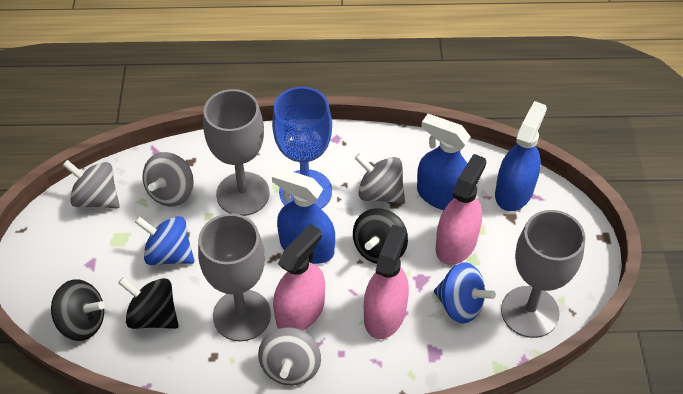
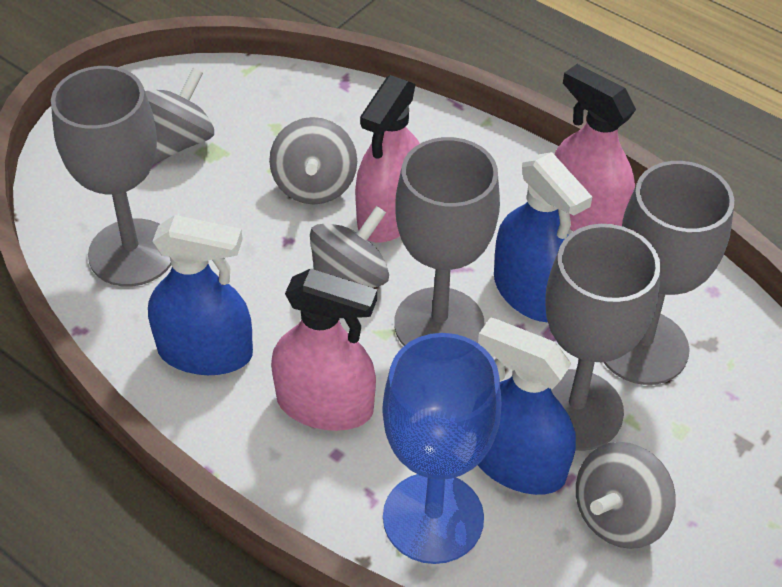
black spinning top: 3 -> 0
blue spinning top: 2 -> 0
grey goblet: 3 -> 4

